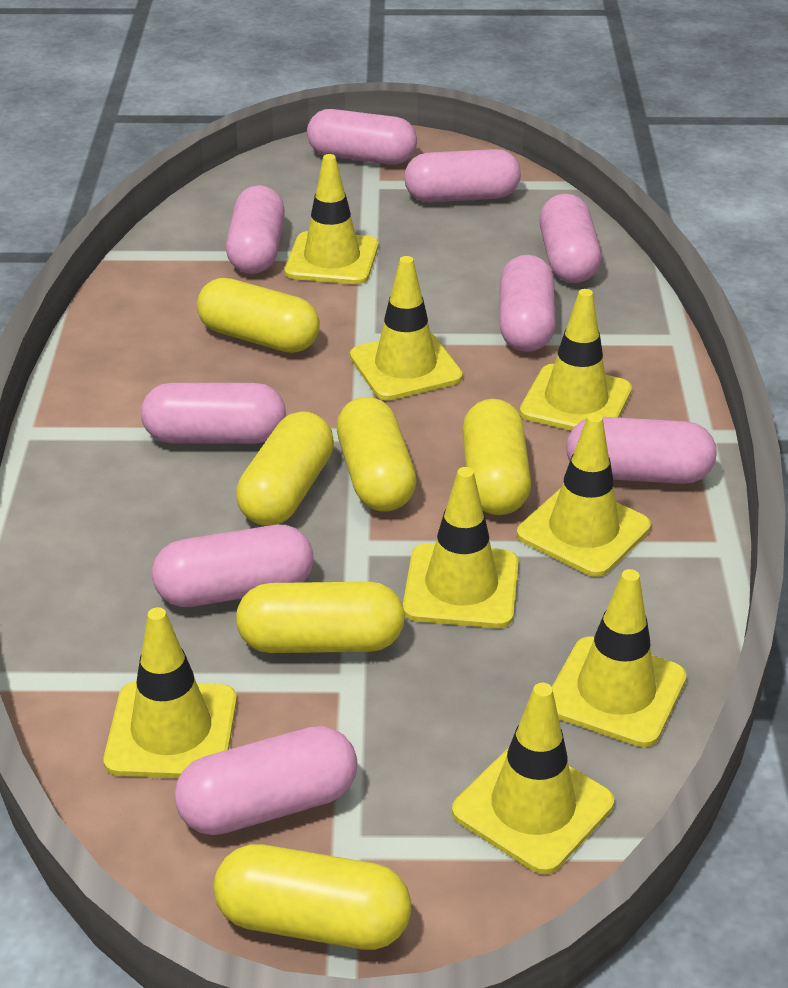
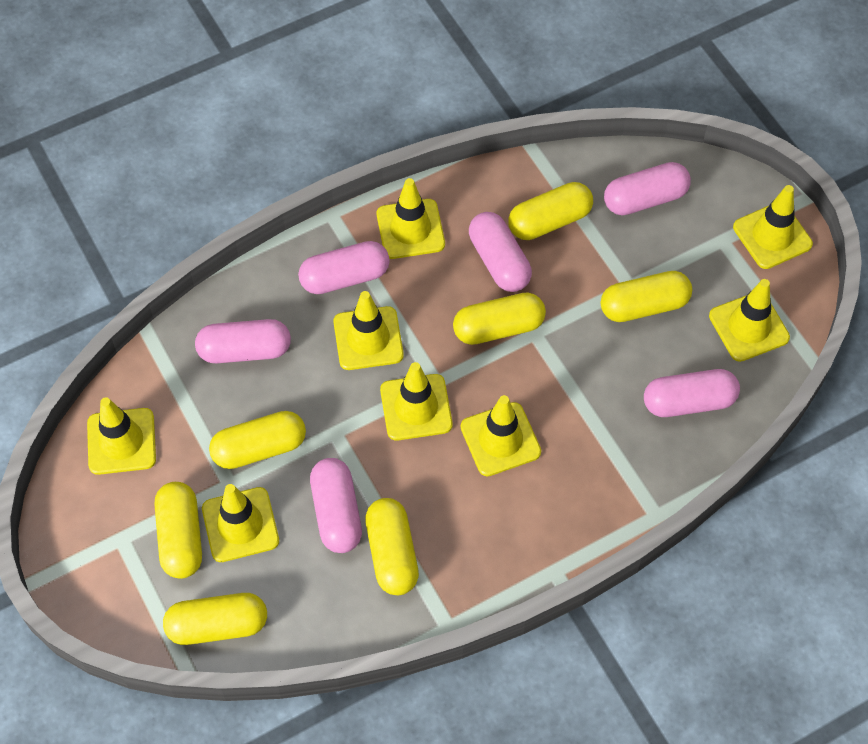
pink capsule: 9 -> 6
yellow capsule: 6 -> 7

